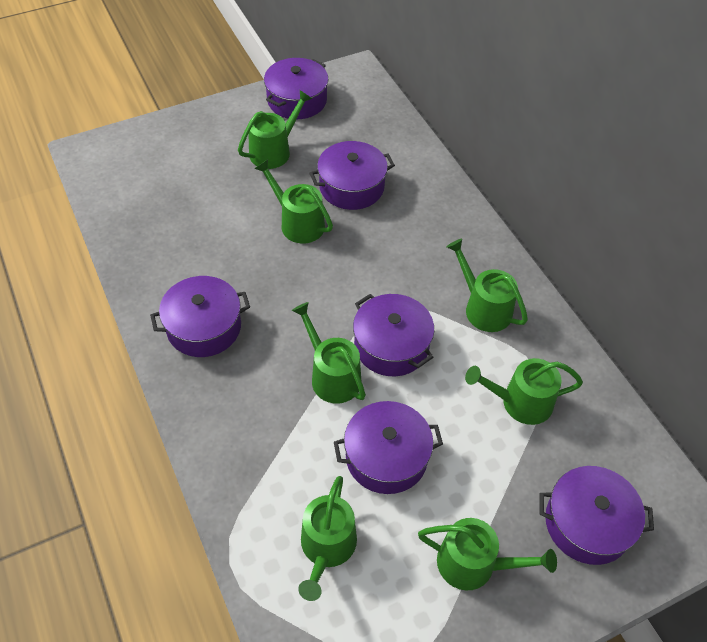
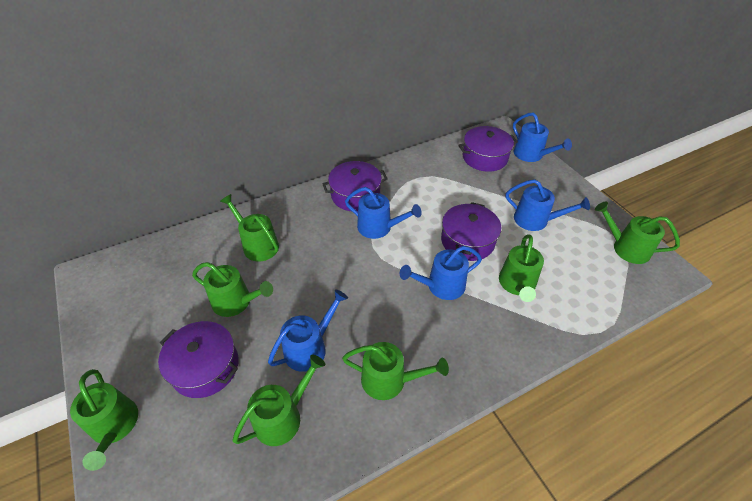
blue watering can: 0 -> 5
purple pot: 6 -> 4

